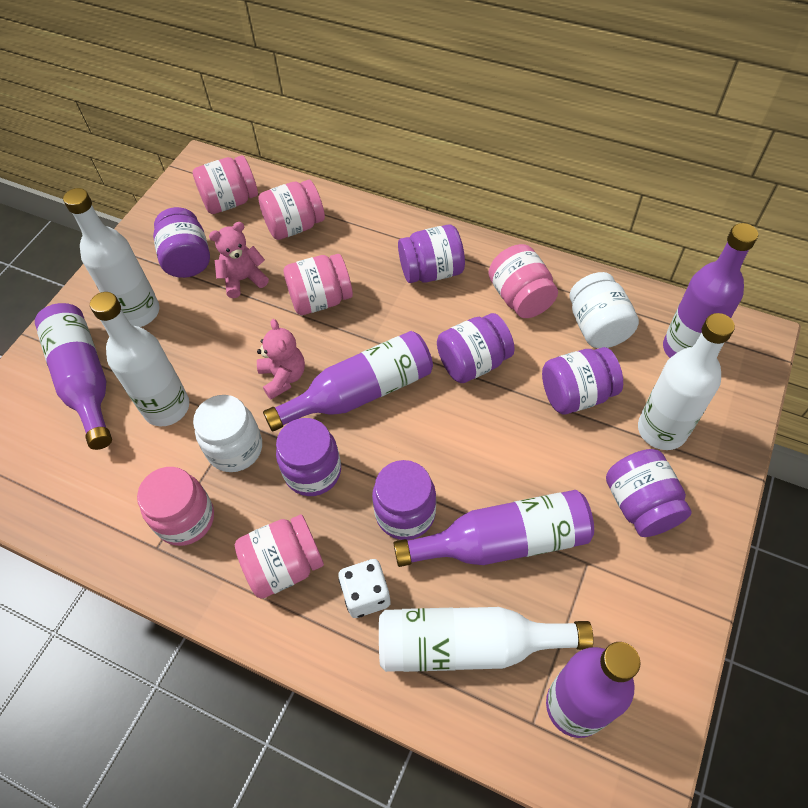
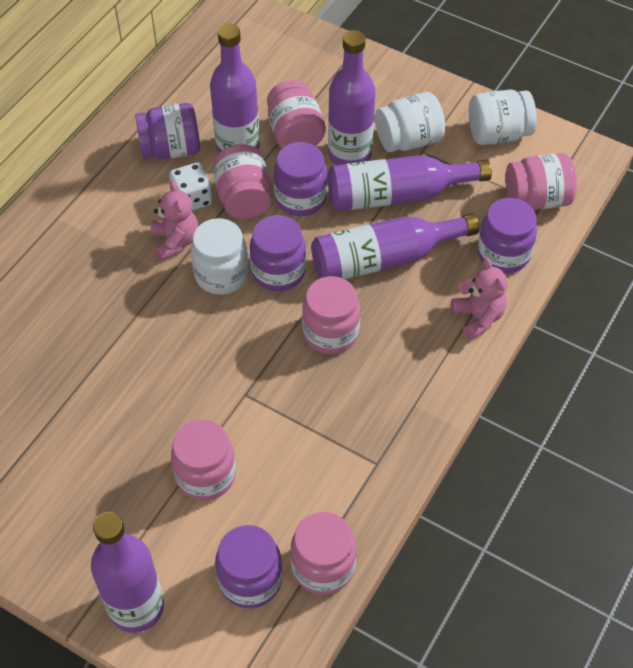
purple jar: 7 -> 5
white bottle: 4 -> 0
white jar: 2 -> 3

